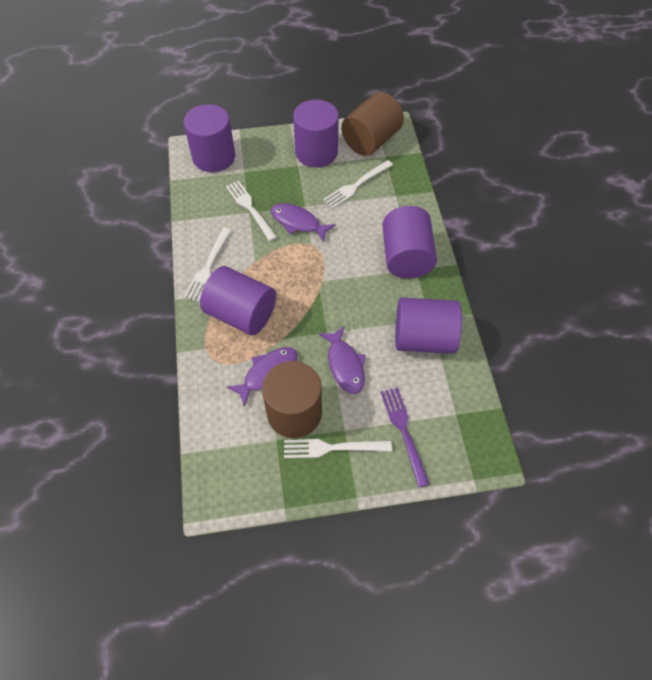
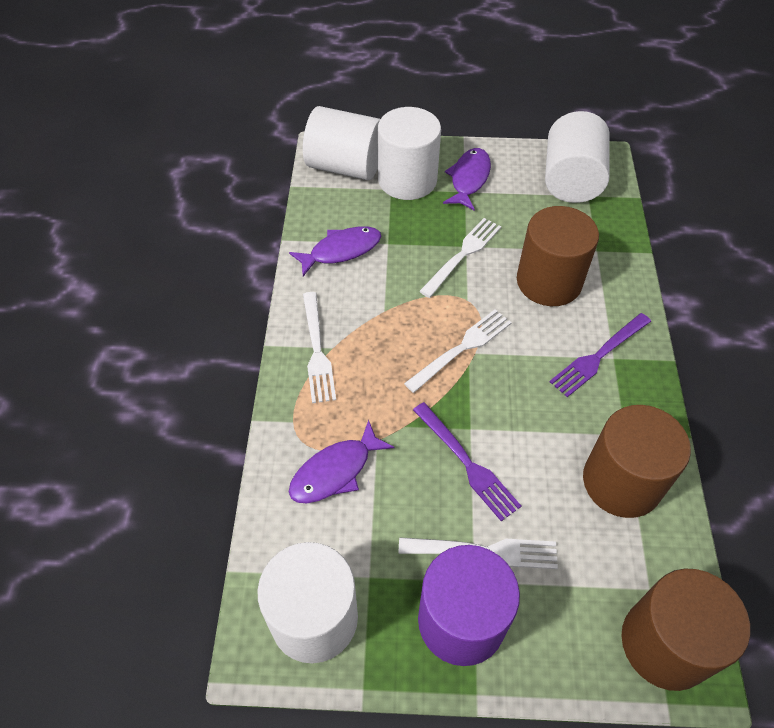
brown cylinder: 2 -> 3
purple cylinder: 5 -> 1
purple fork: 1 -> 2
white cylinder: 0 -> 4

